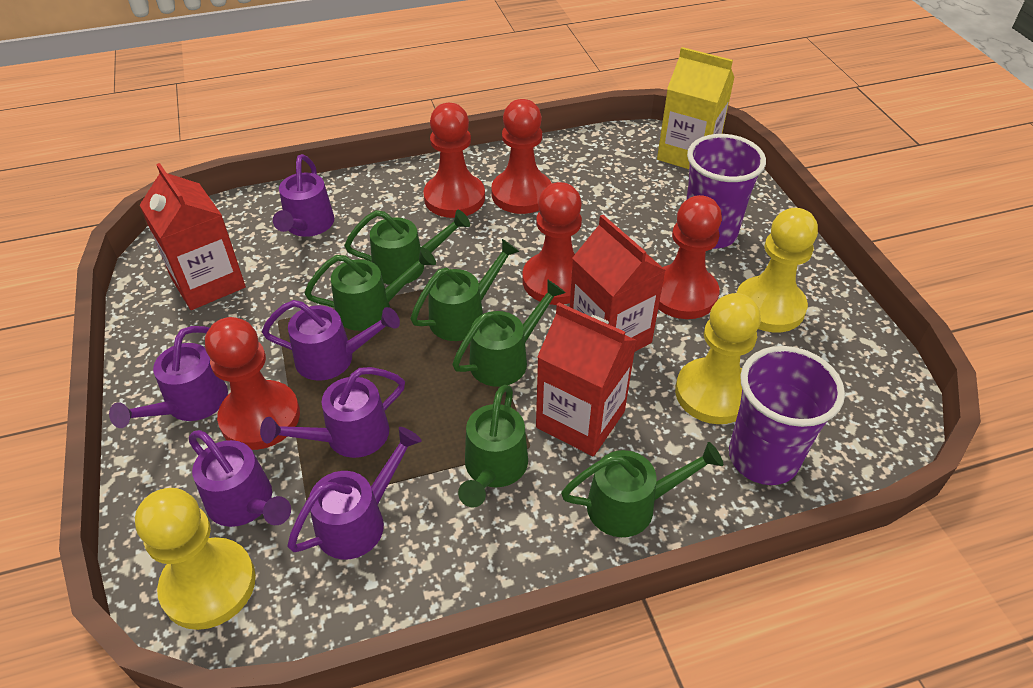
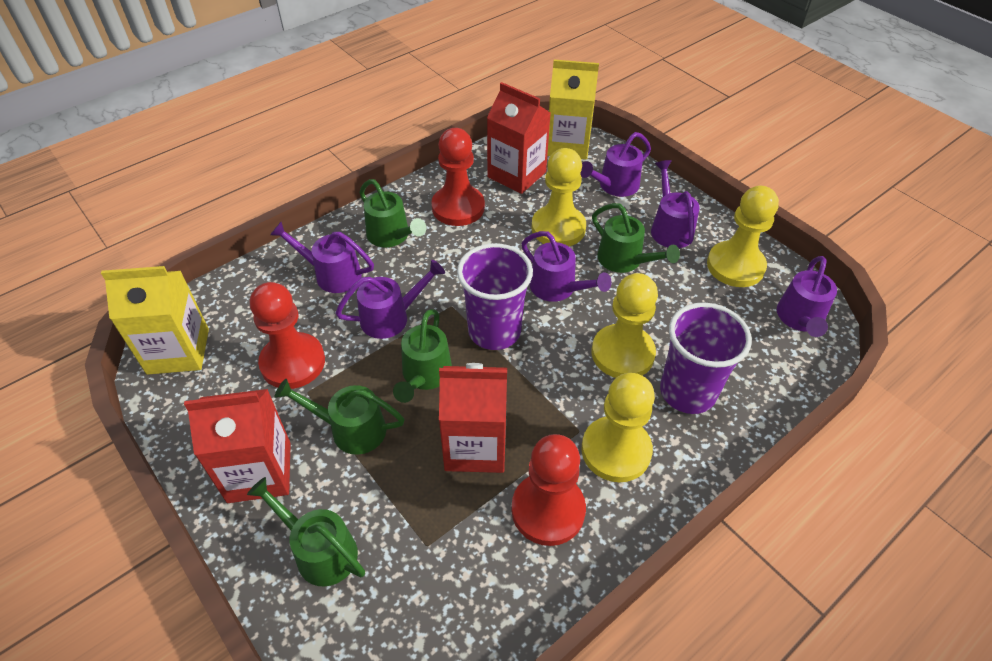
green watering can: 6 -> 5
red pawn: 5 -> 3
yellow carton: 1 -> 2
yellow pawn: 3 -> 4

